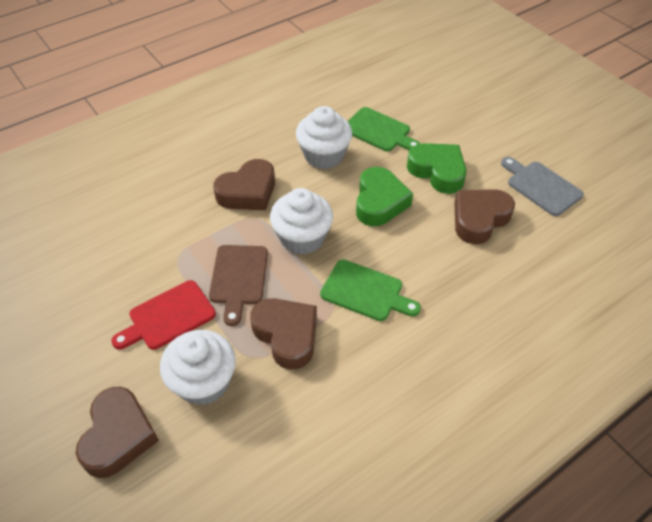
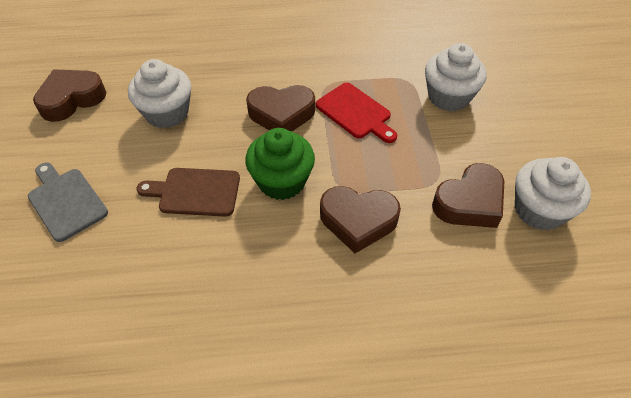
green cupcake: 0 -> 1
green cutting board: 2 -> 0
green heart: 2 -> 0

